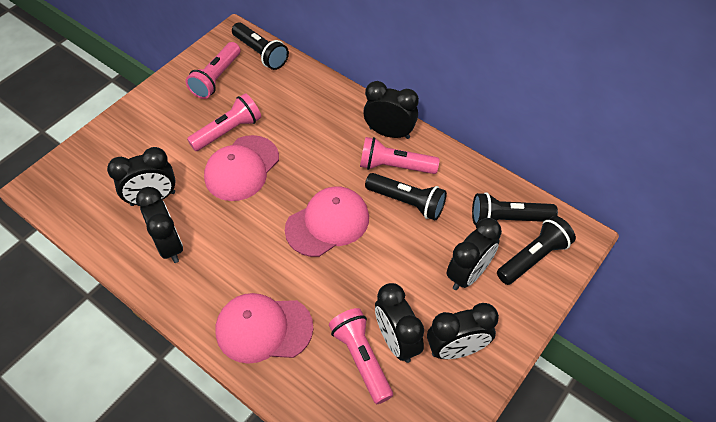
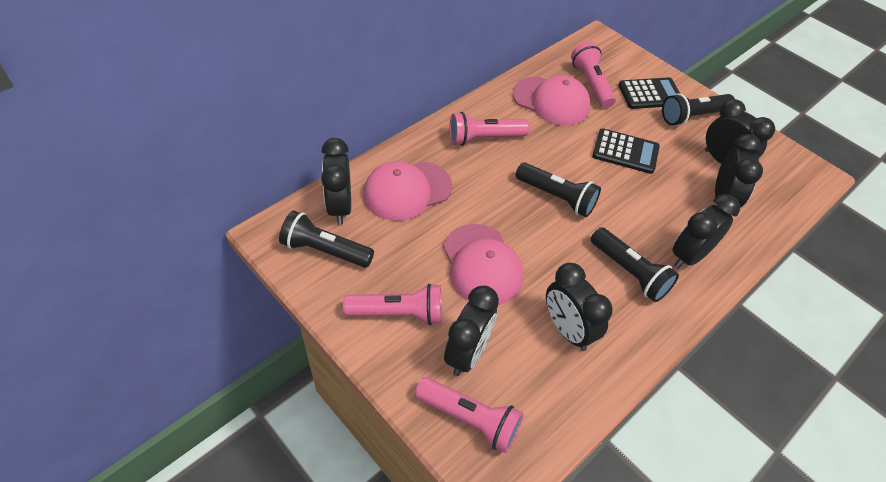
black calculator: 0 -> 2

